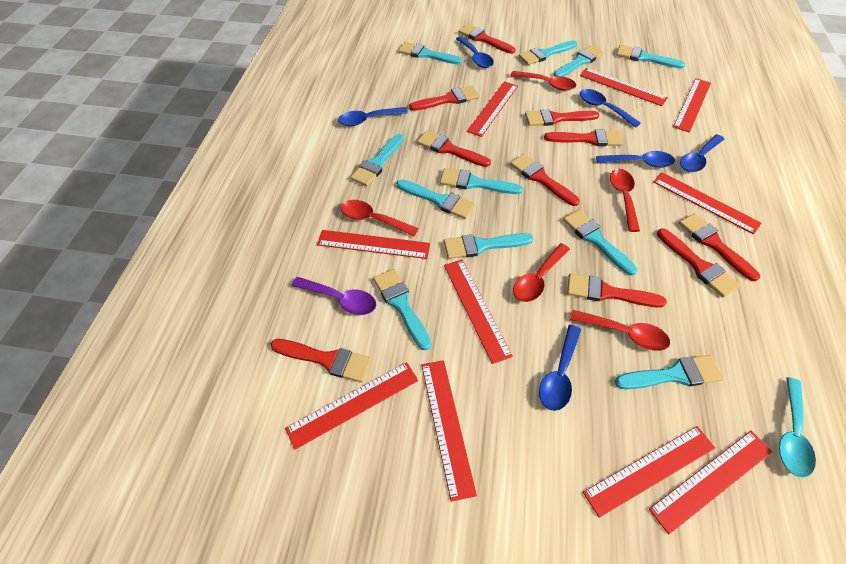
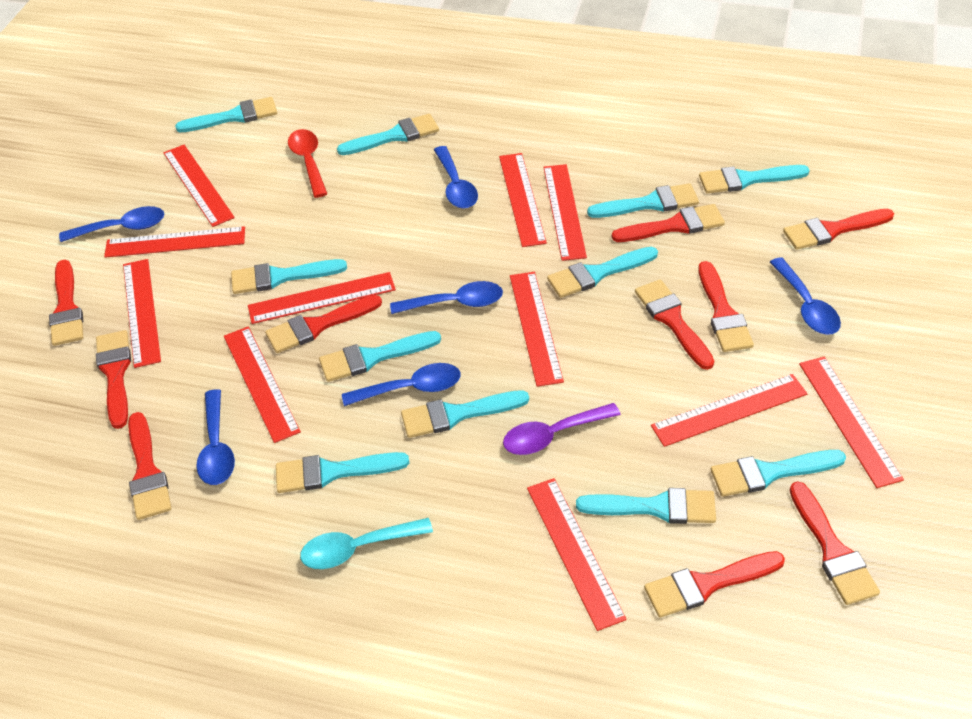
red ruler: 10 -> 11
red spoon: 5 -> 1

